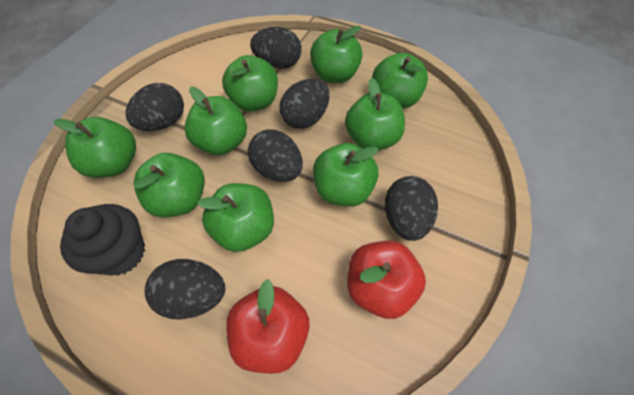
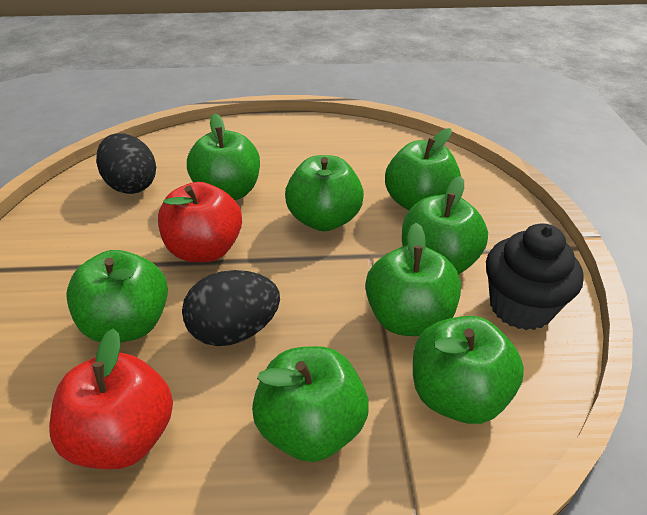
black egg: 6 -> 2
green apple: 9 -> 8

